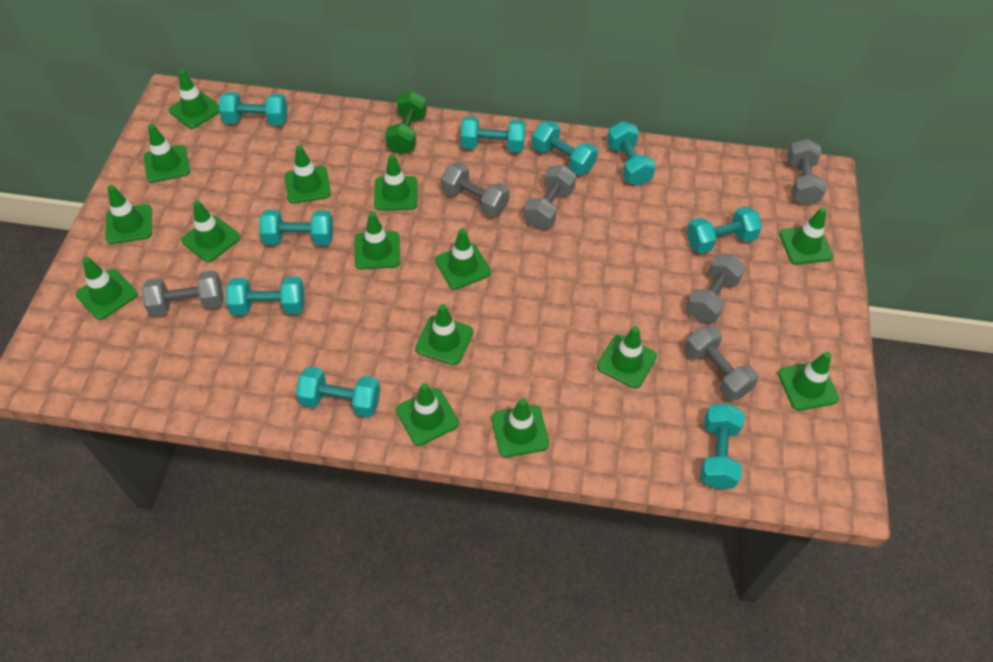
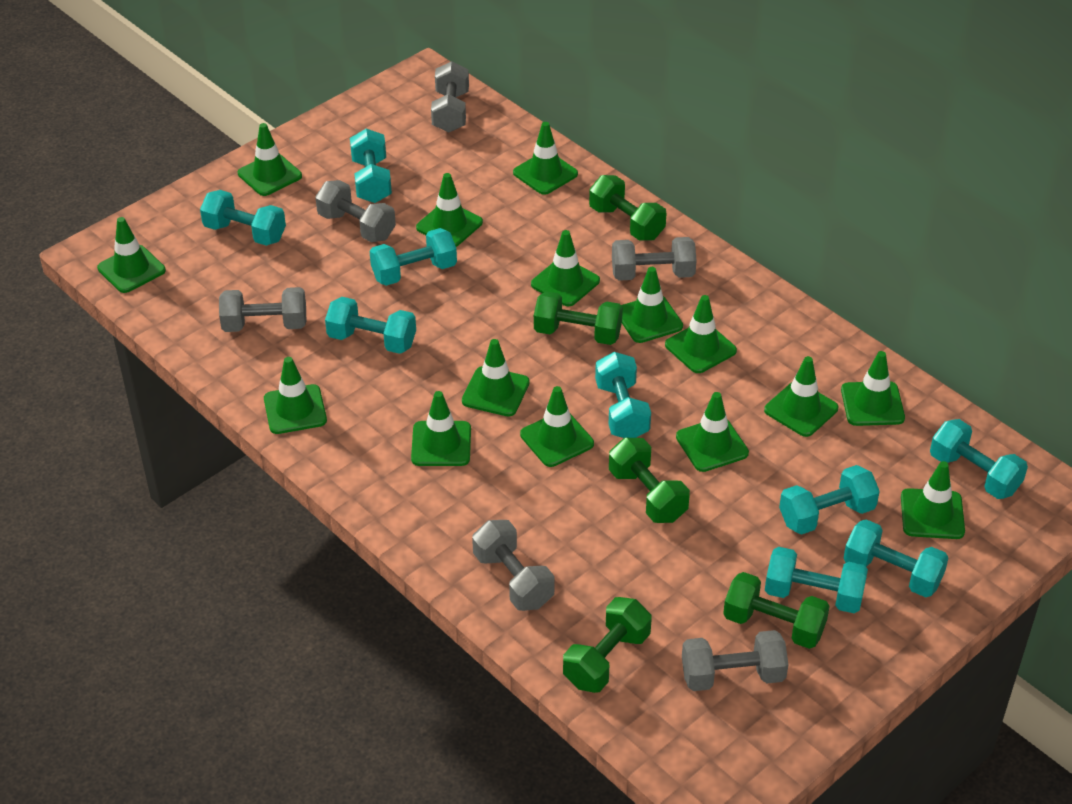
green dumbbell: 1 -> 5

